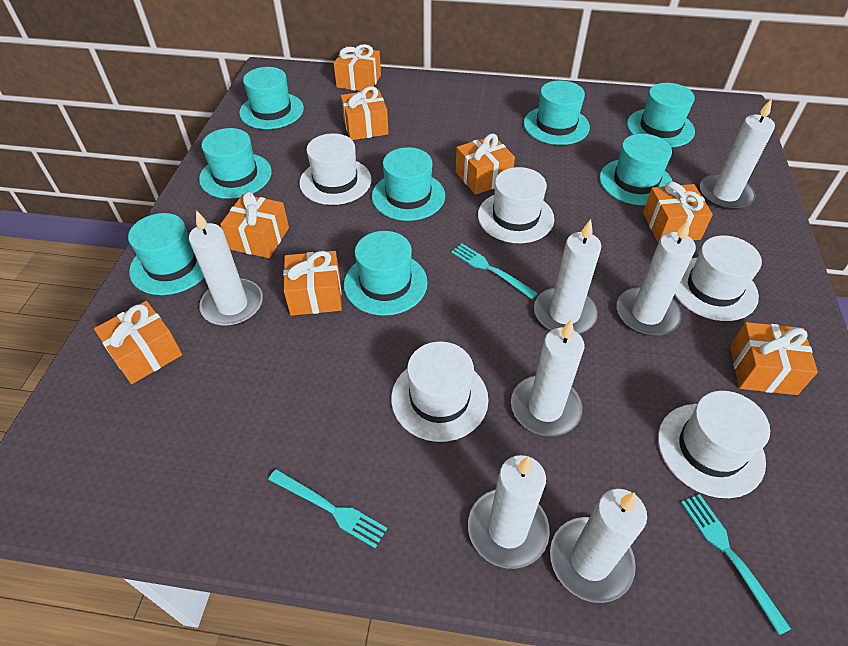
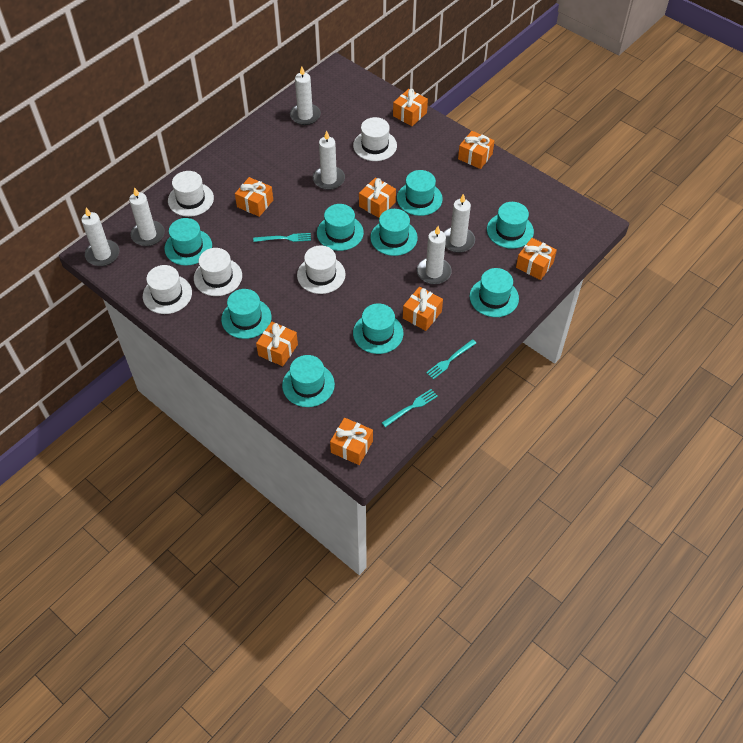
turquoise hat: 8 -> 9
white candle: 7 -> 6

